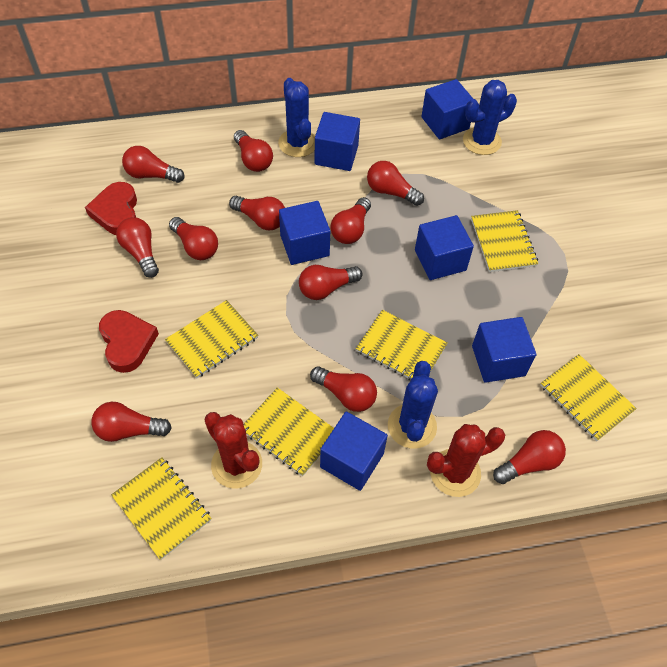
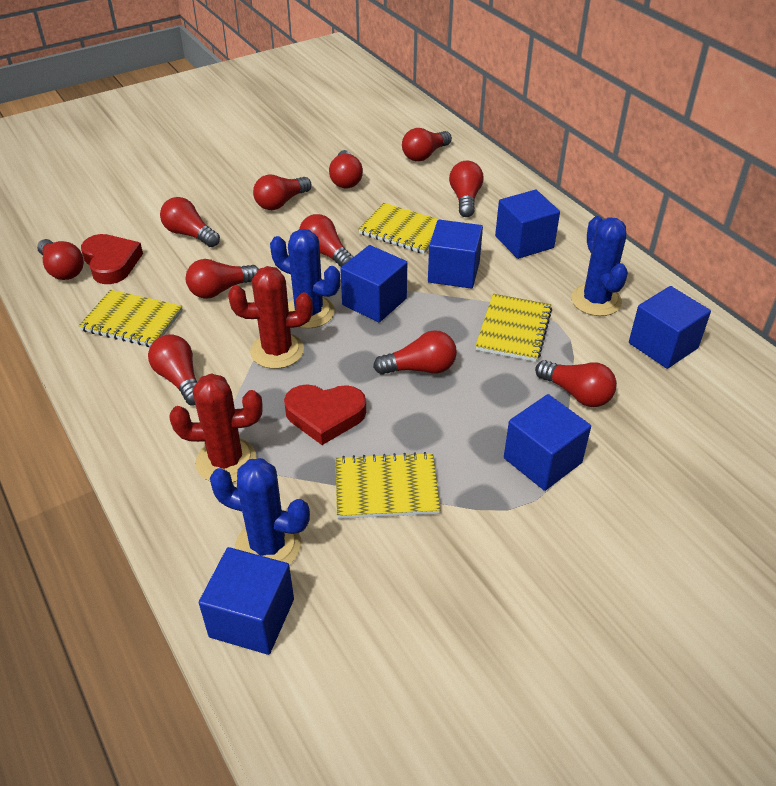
yellow notebook: 6 -> 4

